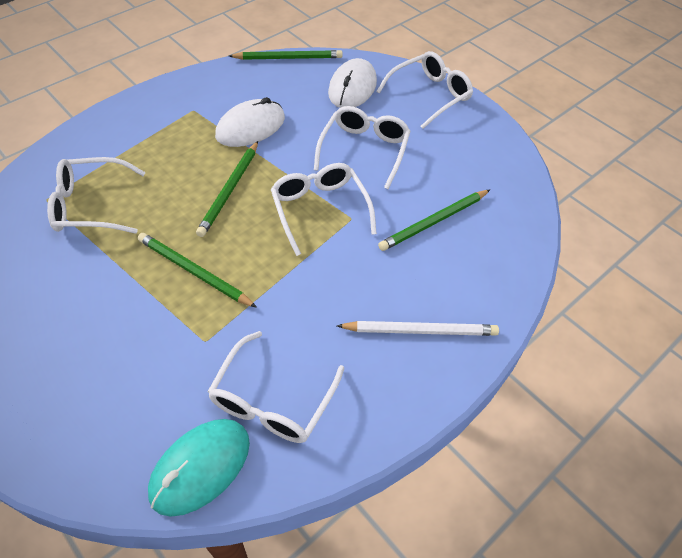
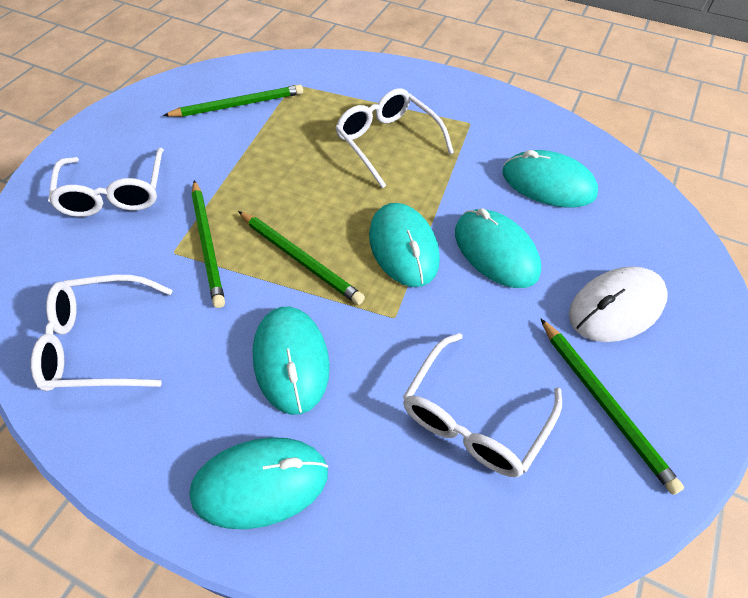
turquoise mouse: 1 -> 5
white glasses: 5 -> 4
white mouse: 2 -> 1
white pencil: 1 -> 0

